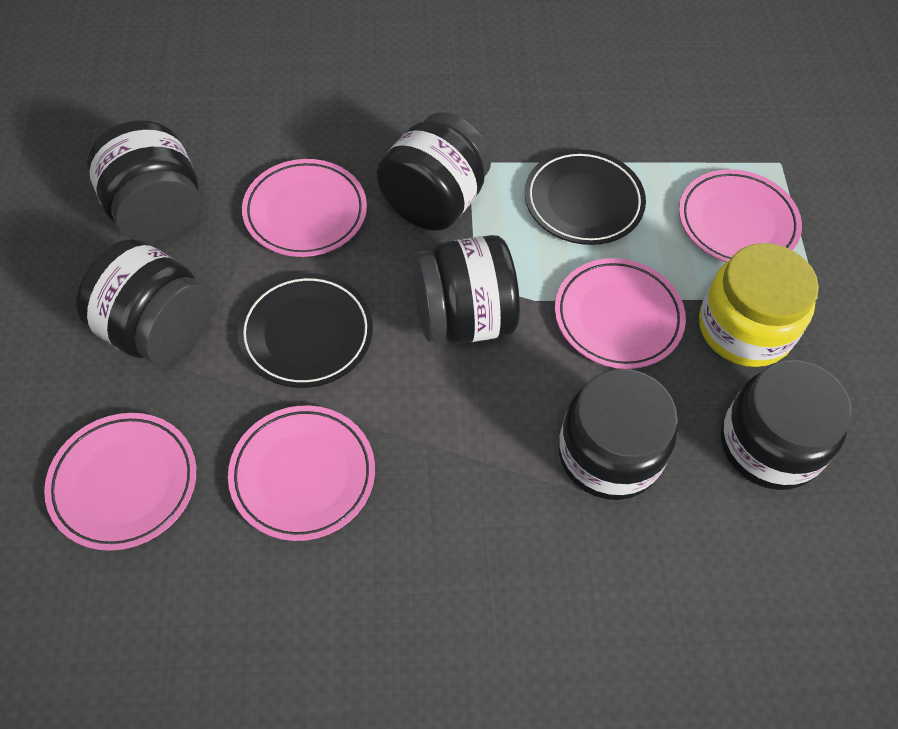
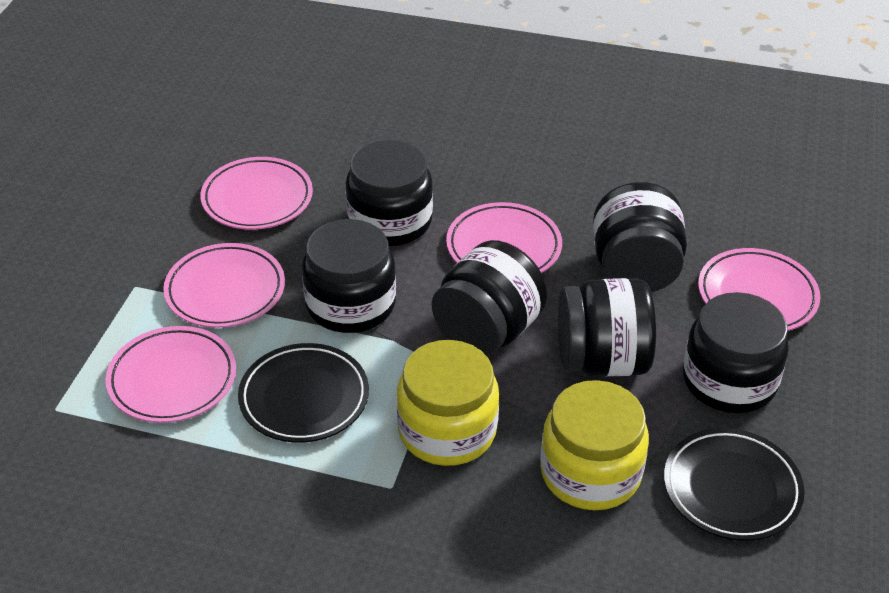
yellow jar: 1 -> 2

